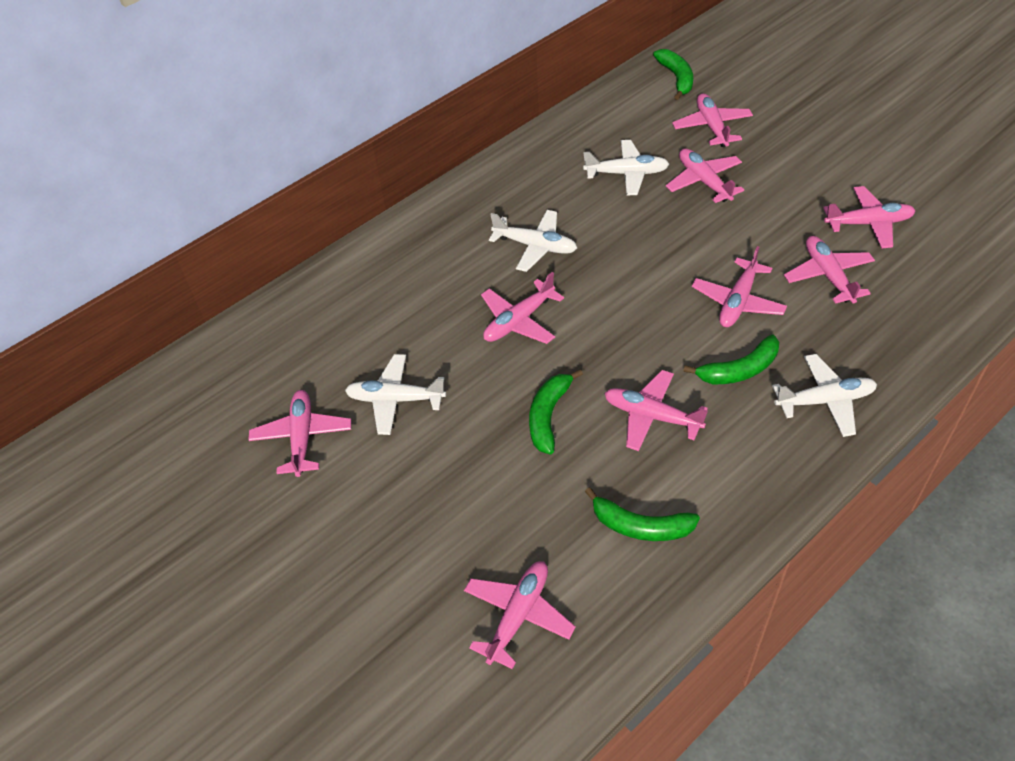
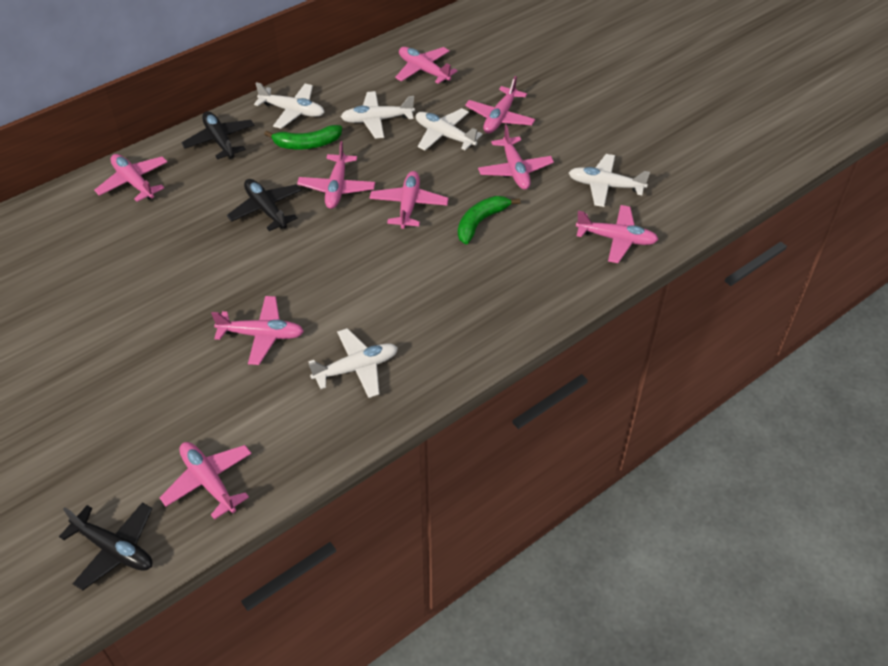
black plane: 0 -> 3
green banana: 4 -> 2
white plane: 4 -> 5

